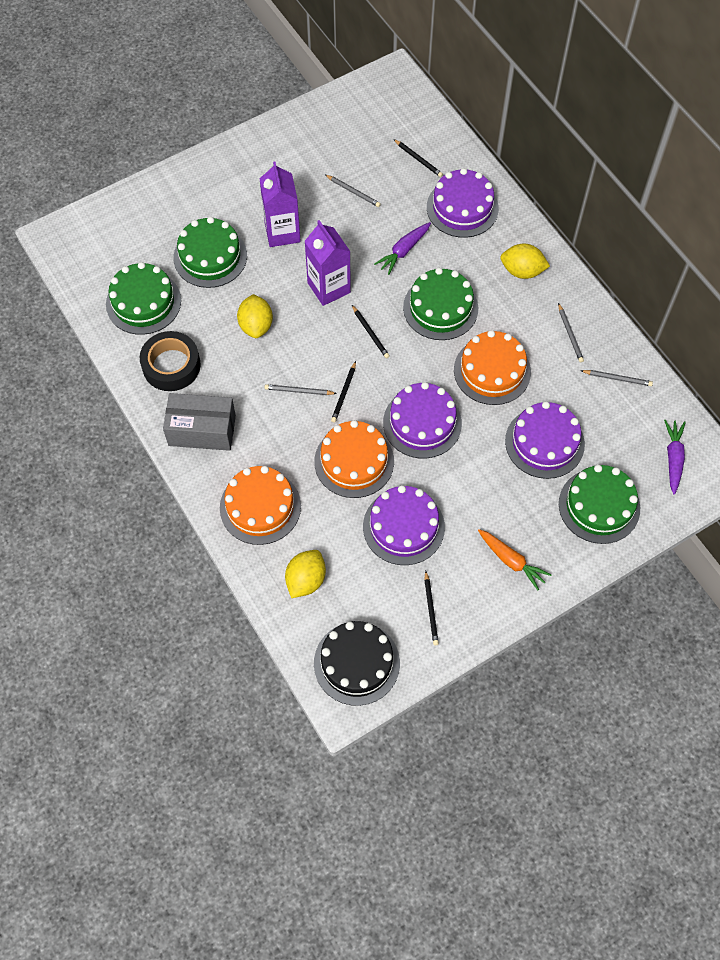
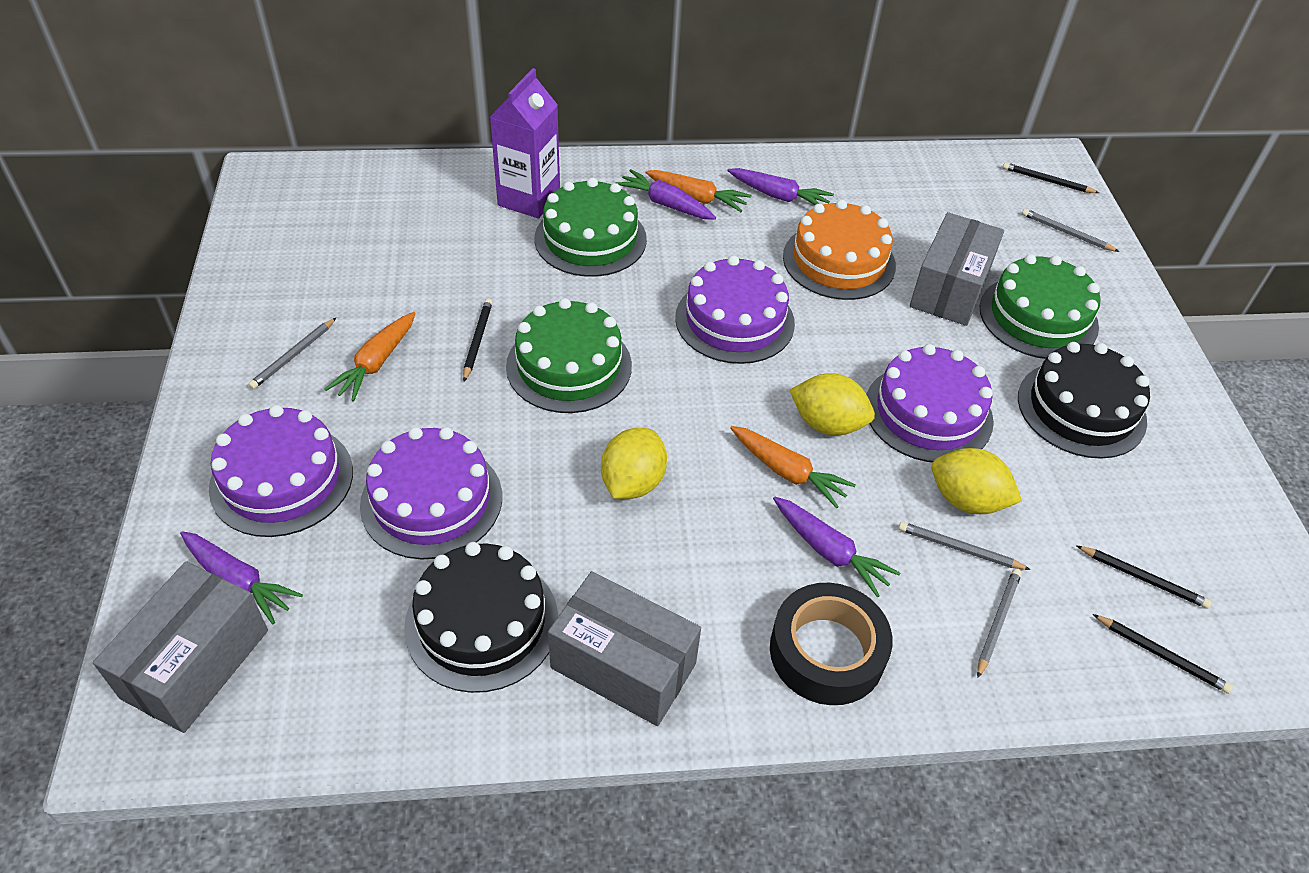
black cake: 1 -> 2
green cake: 4 -> 3
grey box: 1 -> 3
orange cake: 3 -> 1
orange carrot: 1 -> 3
purple carrot: 2 -> 4
purple carton: 2 -> 1

